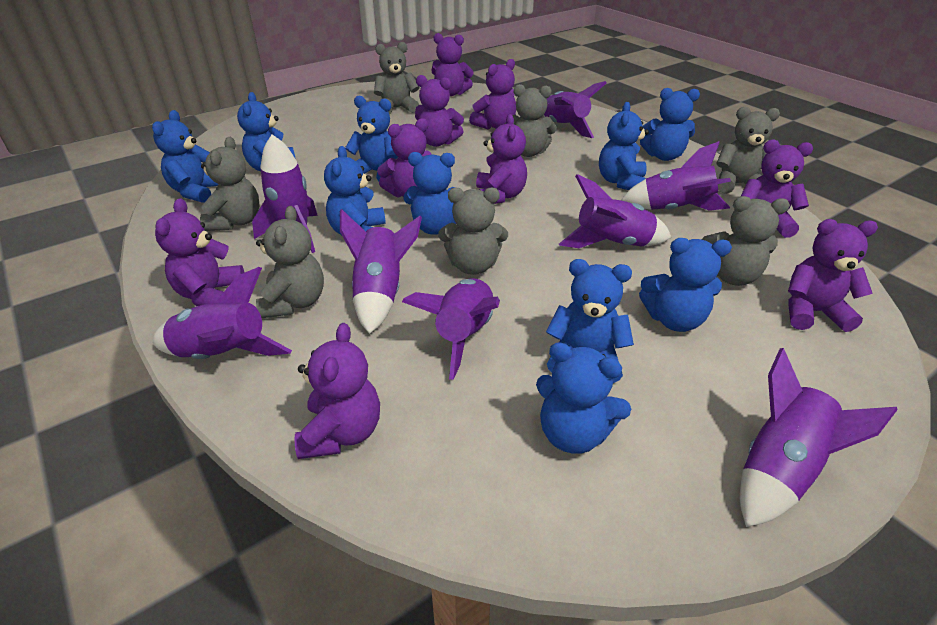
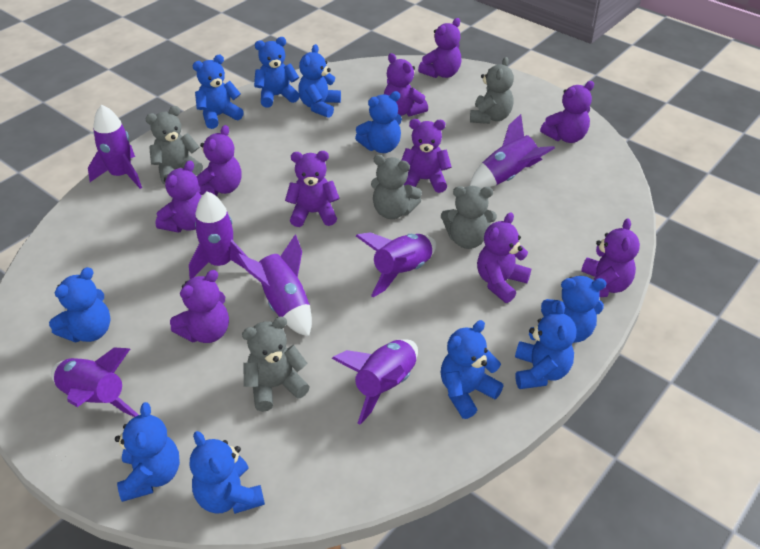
grey teddy bear: 7 -> 5
purple rocket: 8 -> 7
purple teddy bear: 9 -> 10

